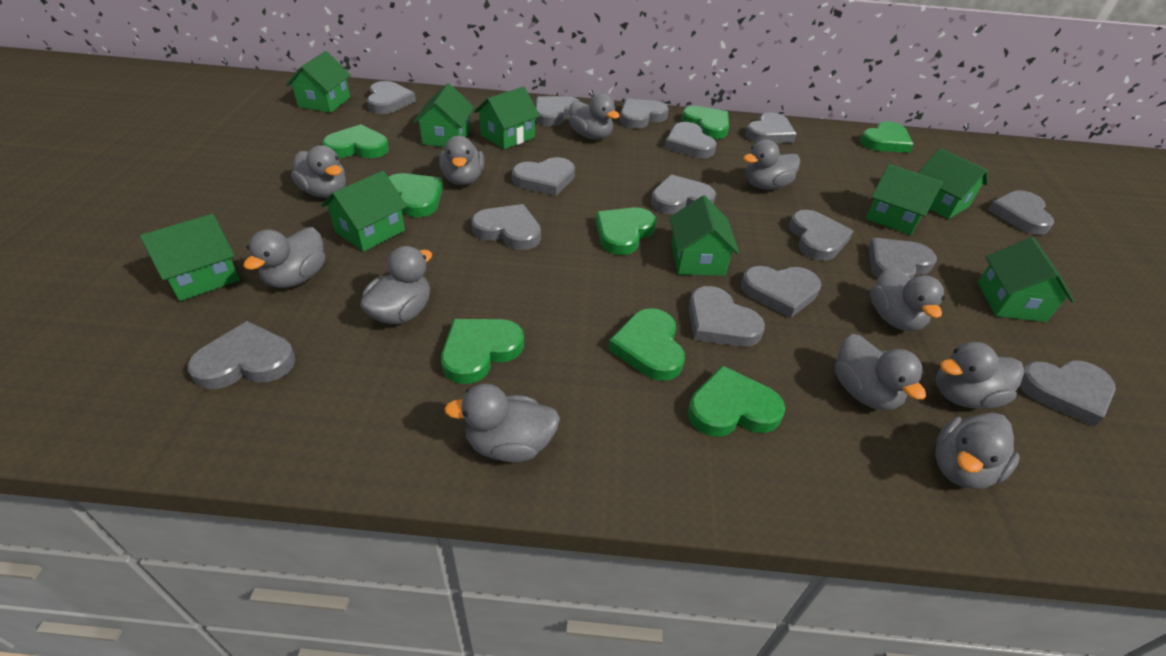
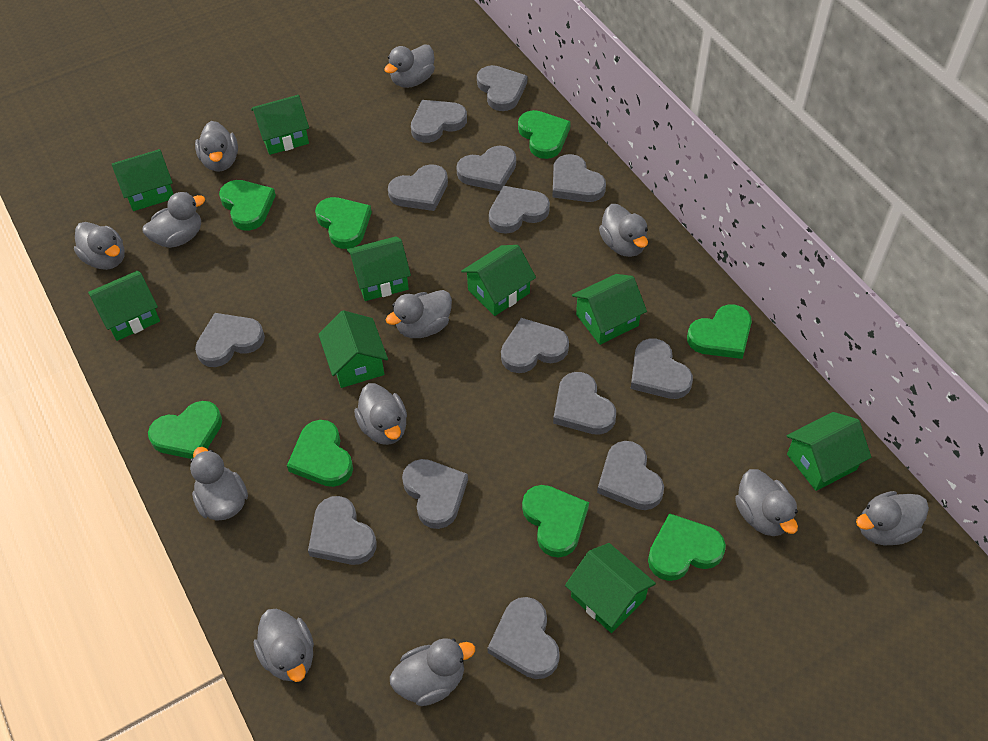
grey duck: 11 -> 12
grey heart: 15 -> 14

